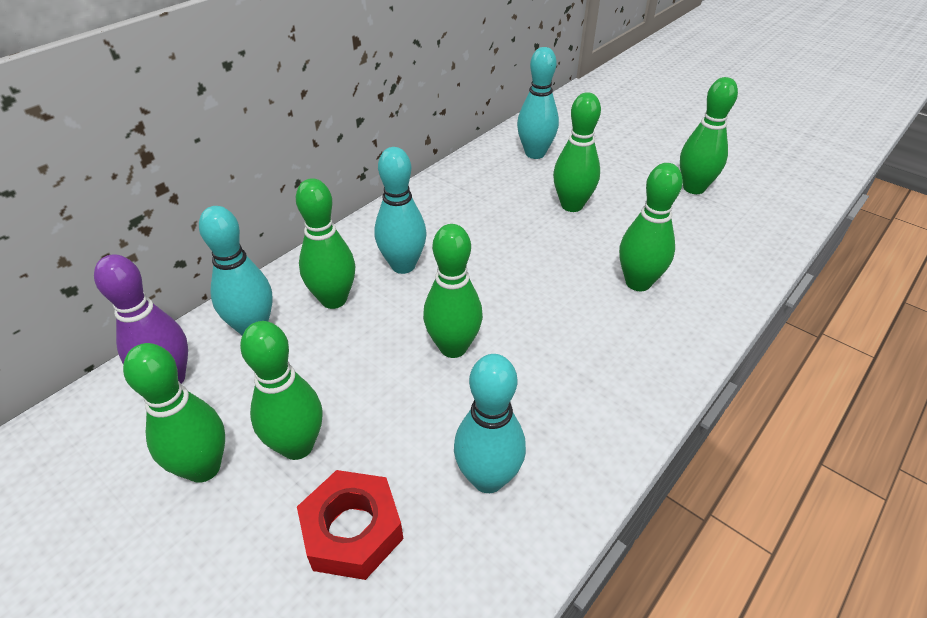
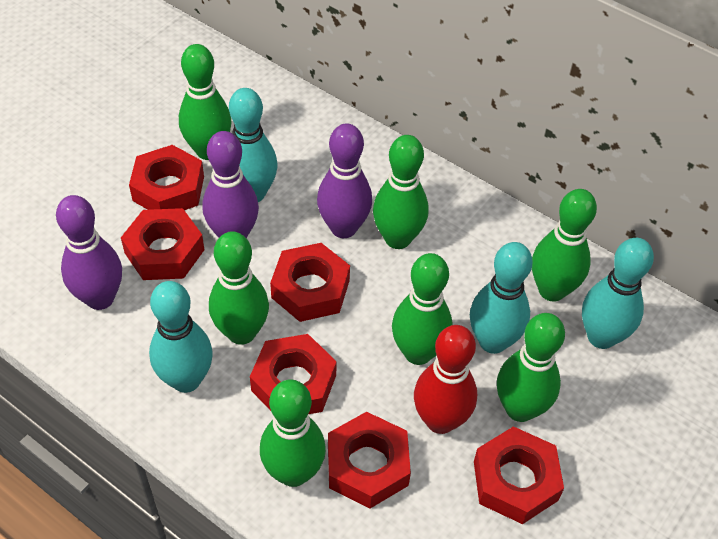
purple bowling pin: 1 -> 3
red bowling pin: 0 -> 1
red nut: 1 -> 6

